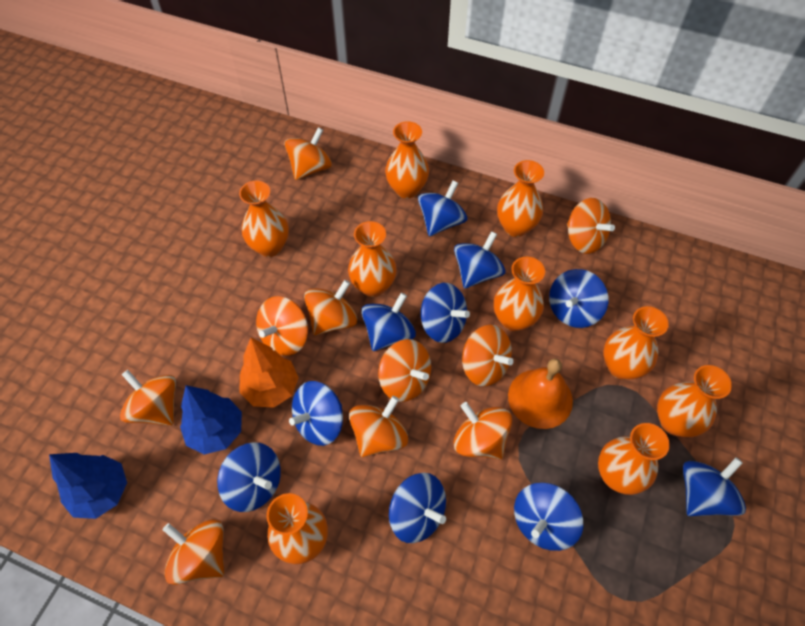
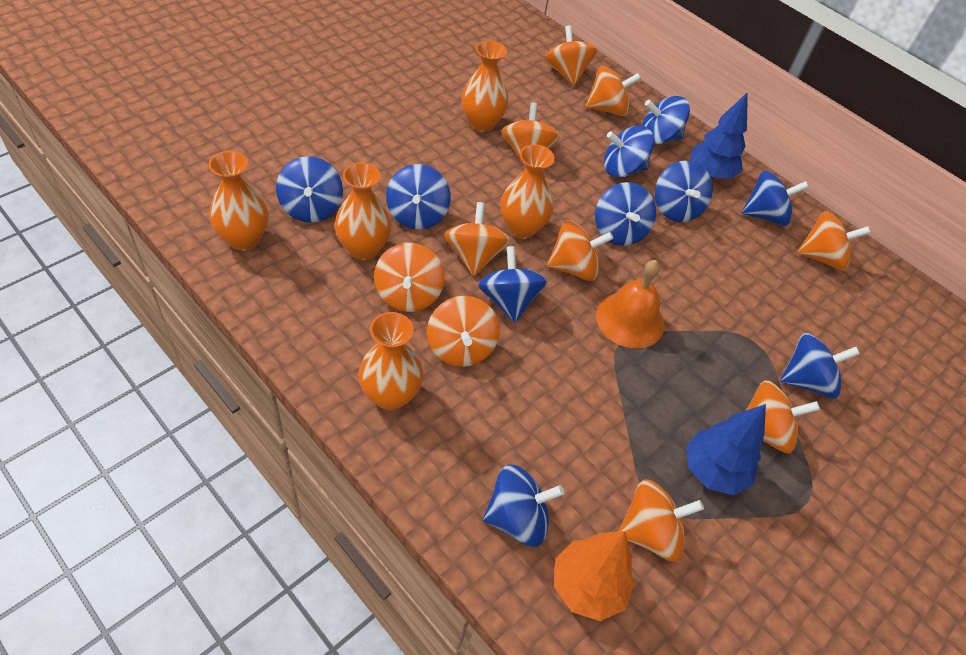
orange vase: 9 -> 5

